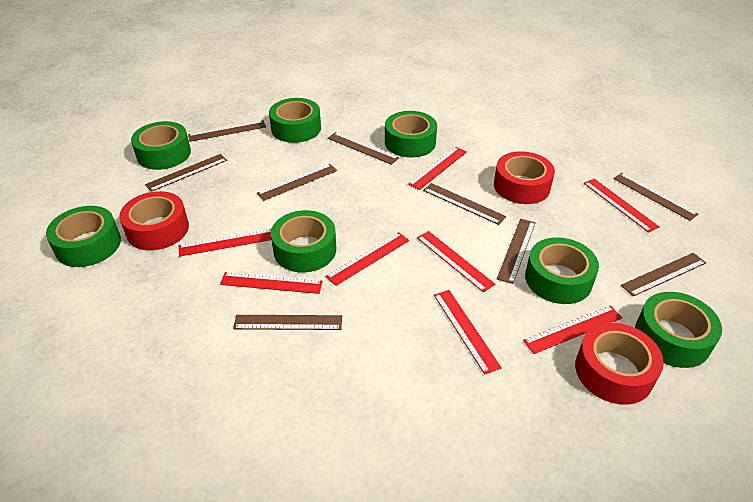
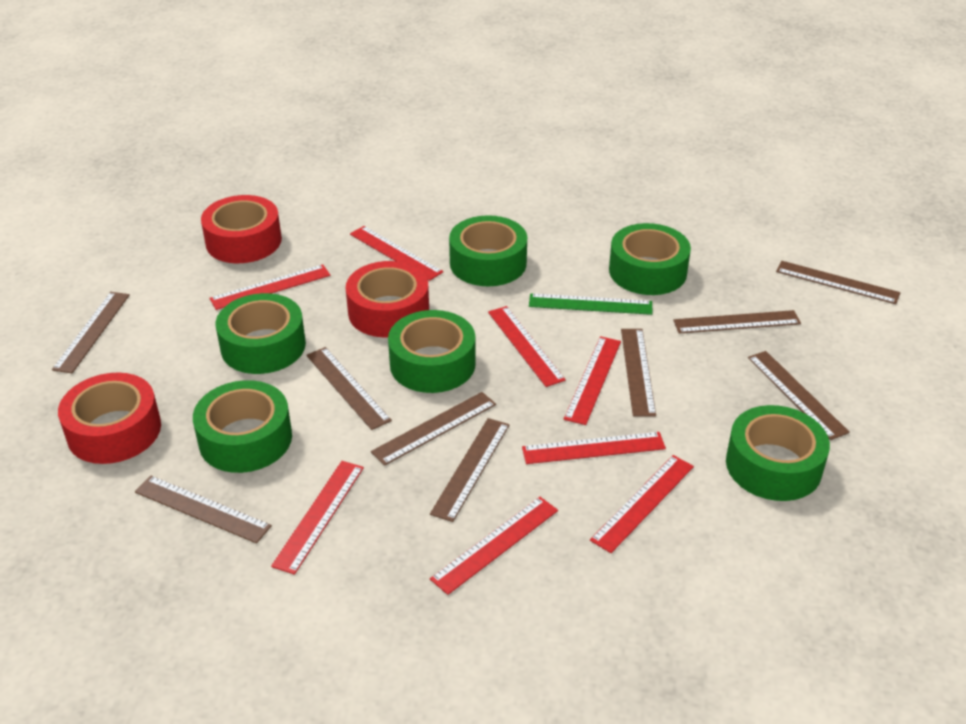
green ruler: 0 -> 1
green tape: 7 -> 6

